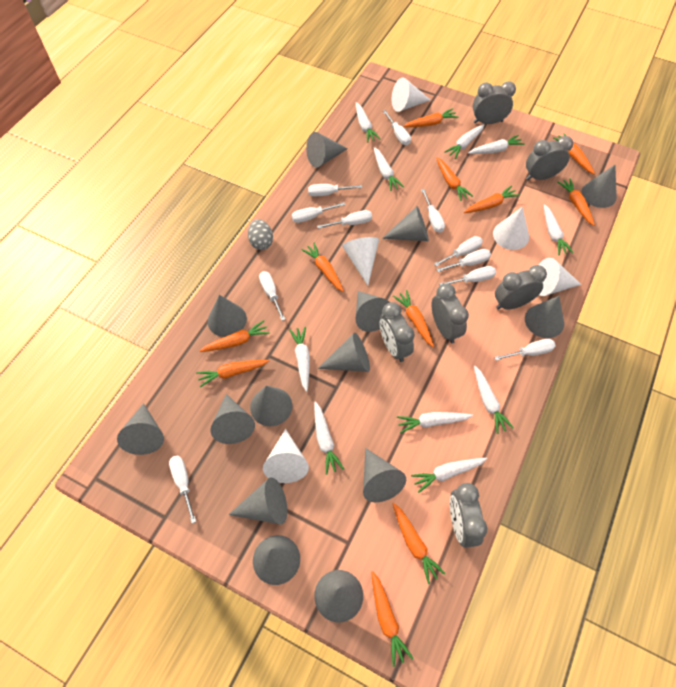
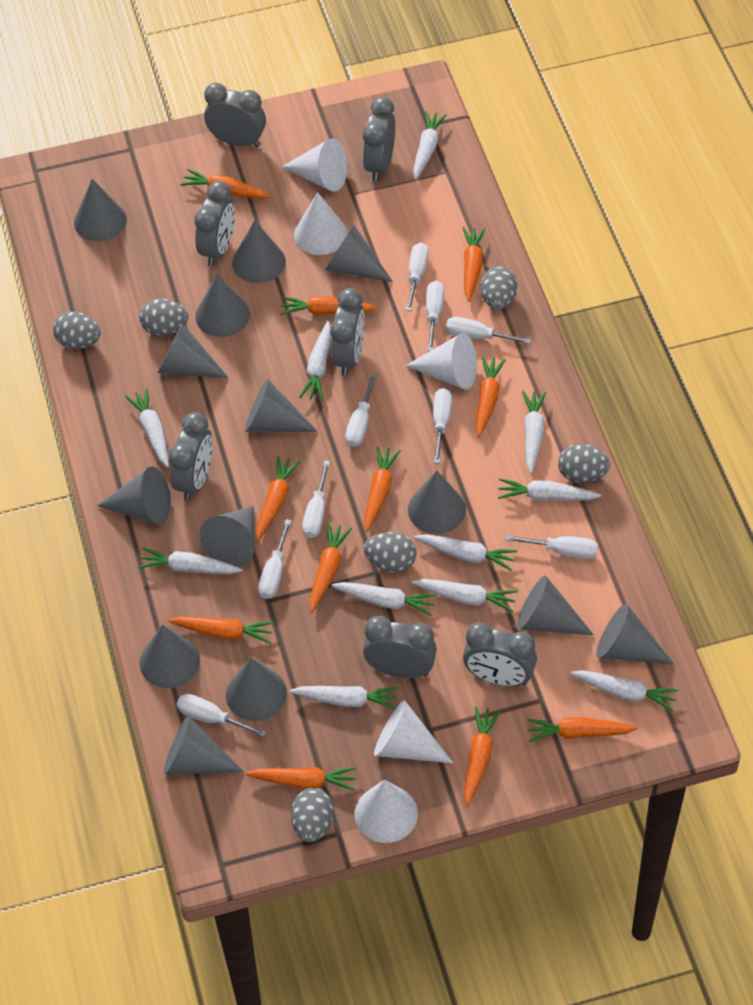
grey clock: 6 -> 7
grey egg: 1 -> 6
white carrot: 10 -> 11
white screwdriver: 11 -> 9

